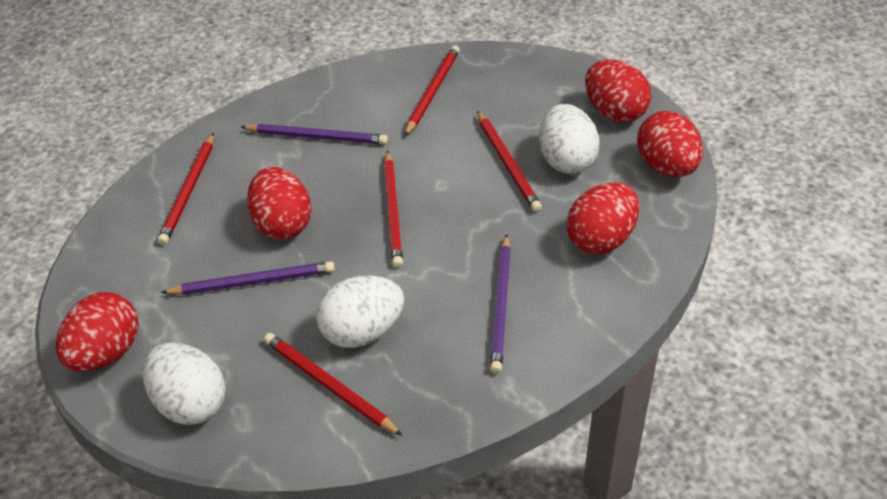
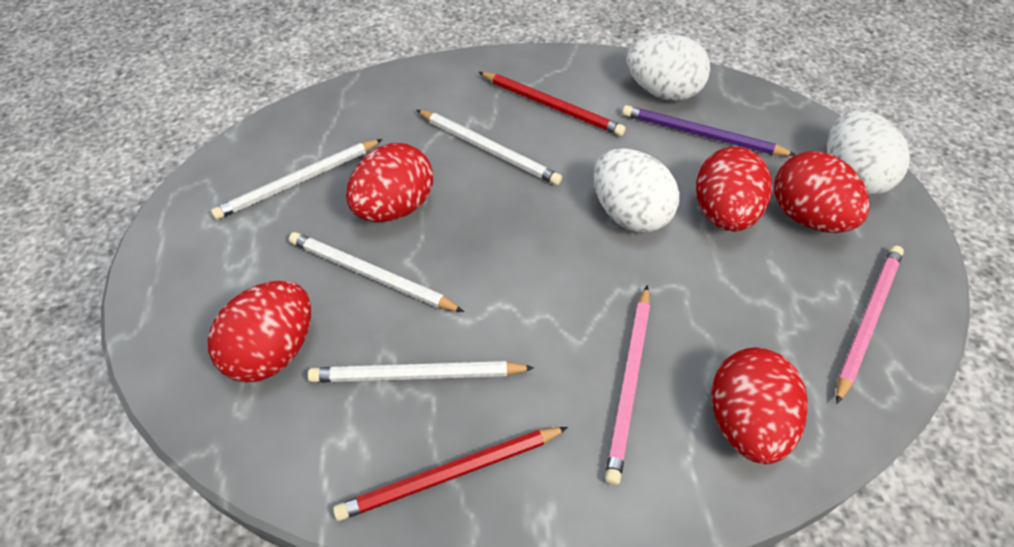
pink pencil: 0 -> 2
purple pencil: 3 -> 1
red pencil: 5 -> 2
white pencil: 0 -> 4

